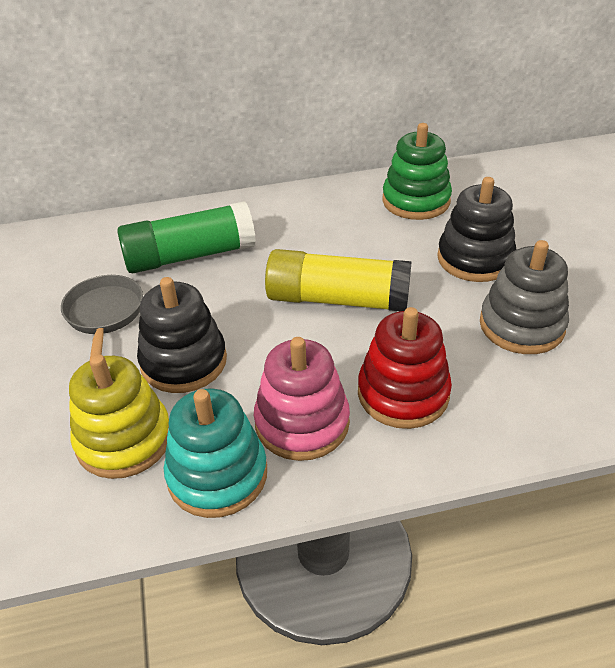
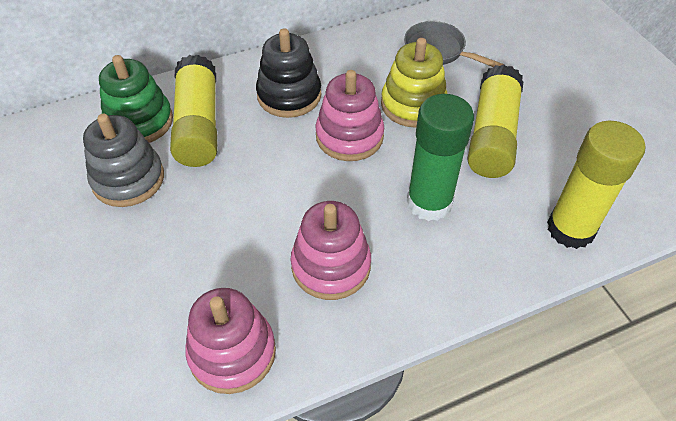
black stacking toy: 2 -> 1
pink stacking toy: 1 -> 3
red stacking toy: 1 -> 0
turquoise stacking toy: 1 -> 0
yellow glue stick: 1 -> 3

